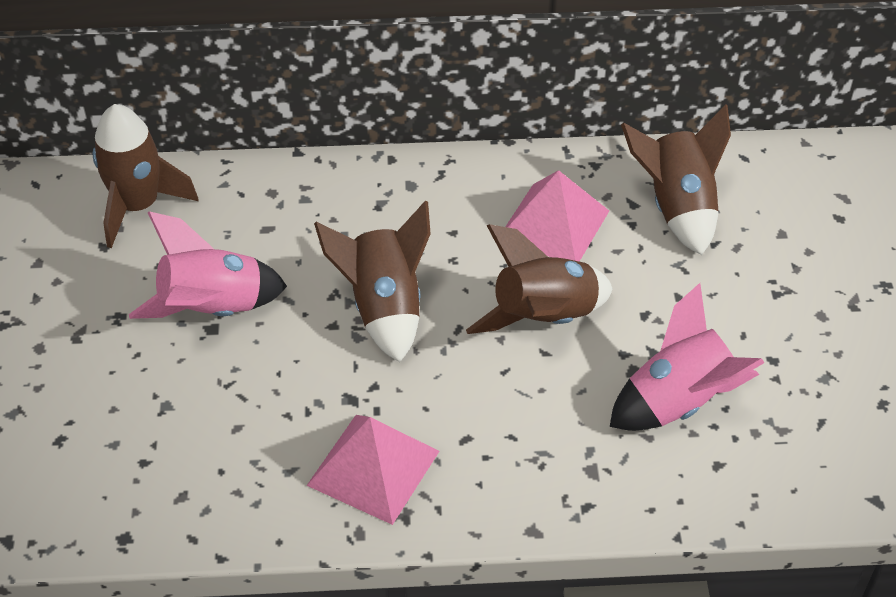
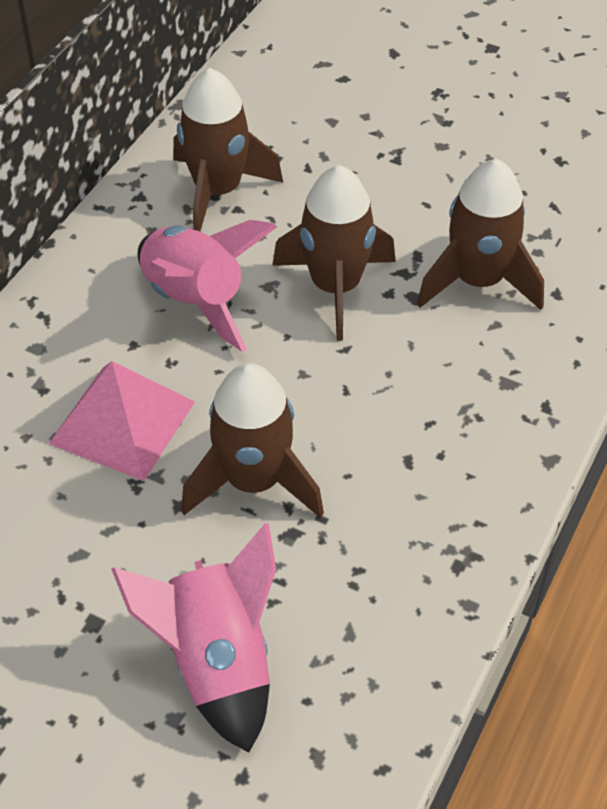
pink pyramid: 2 -> 1

